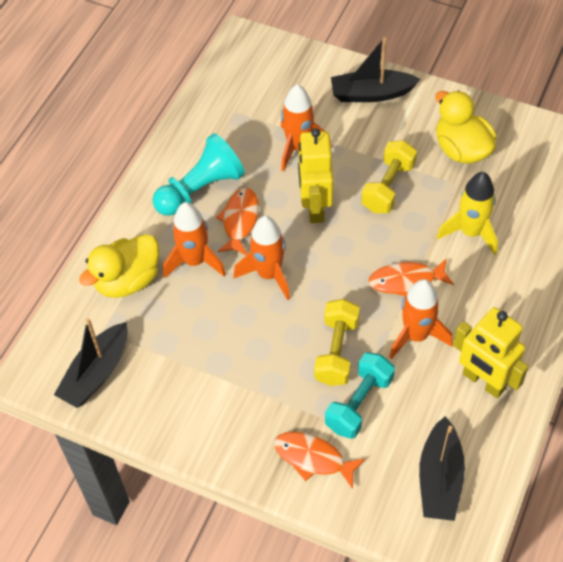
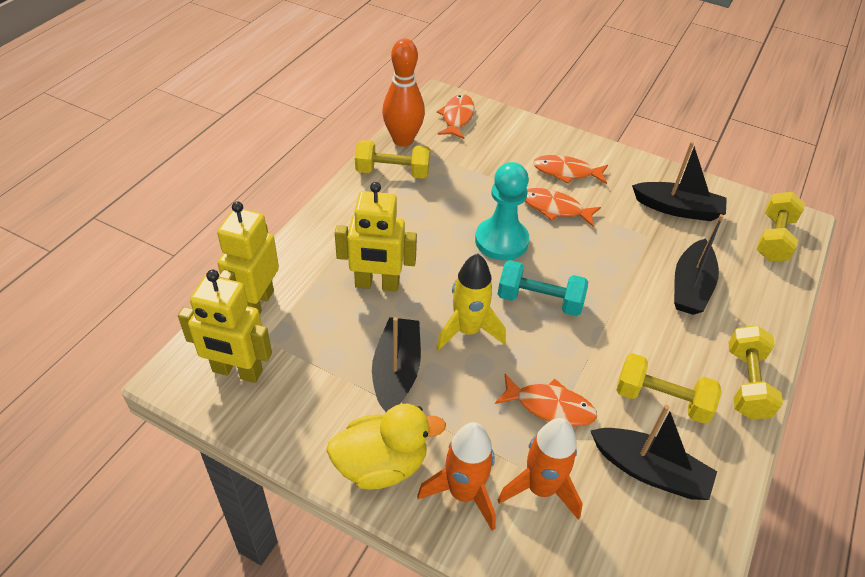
black boat: 3 -> 4
orange bowling pin: 0 -> 1
orange fish: 3 -> 4
orange rocket: 4 -> 2
yellow duck: 2 -> 1
yellow dumbbell: 2 -> 4
yellow robot: 2 -> 3

